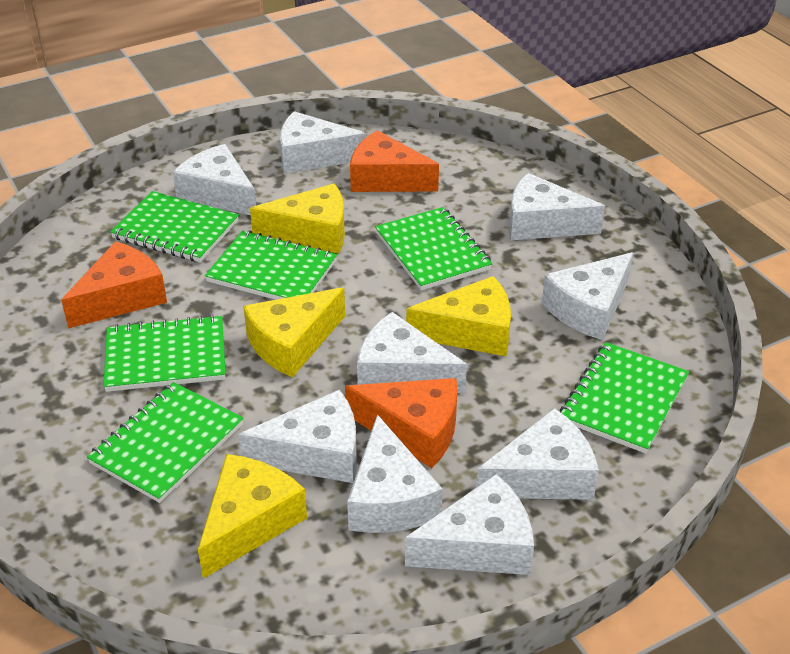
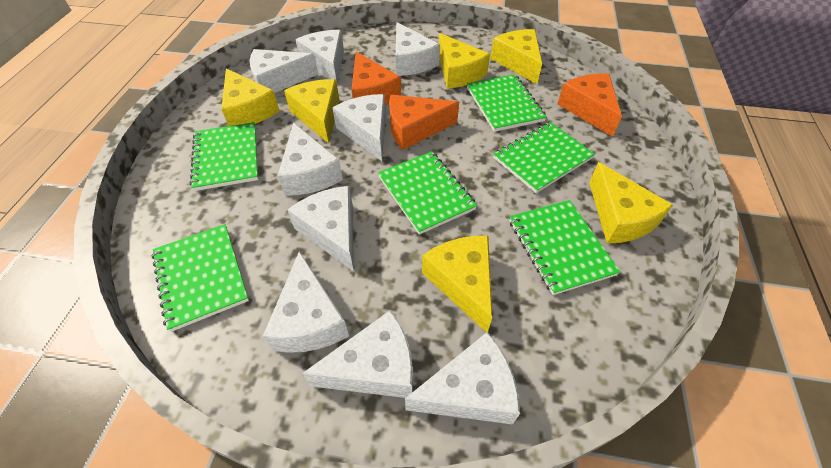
yellow cheese: 4 -> 6

